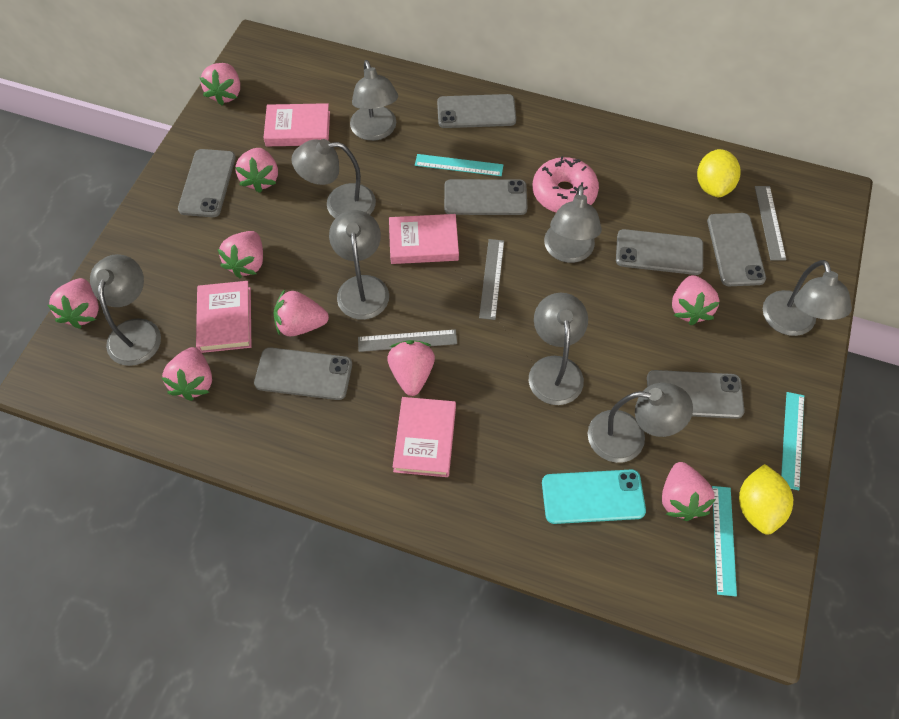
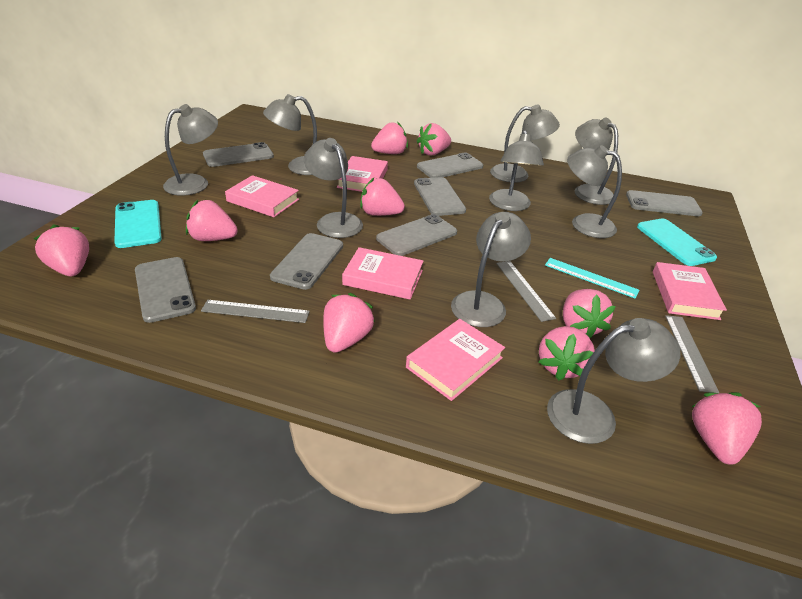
grey lamp: 8 -> 9
pink book: 4 -> 5
pink donut: 1 -> 0
turquoise phone: 1 -> 2
turquoise ruler: 3 -> 1
yellow lemon: 2 -> 0

